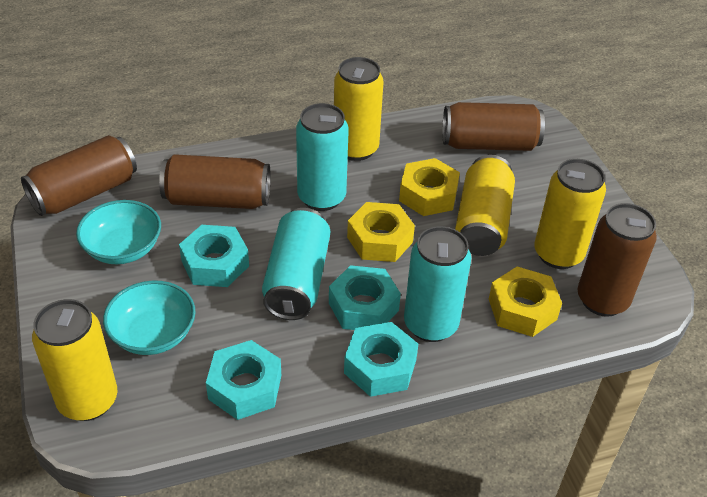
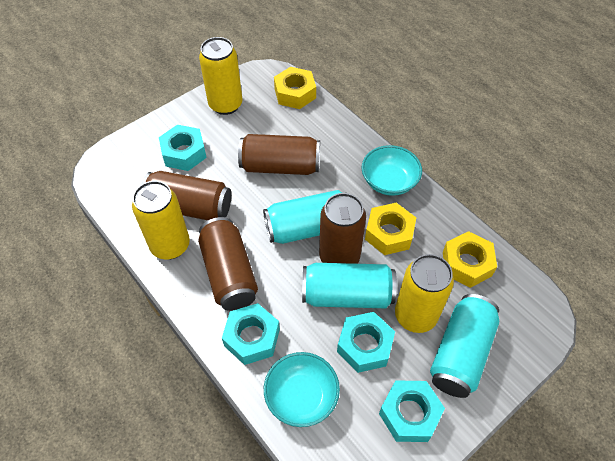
yellow can: 4 -> 3

